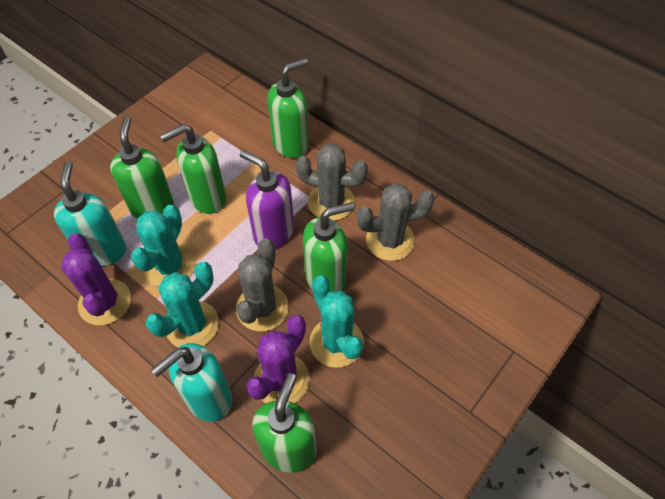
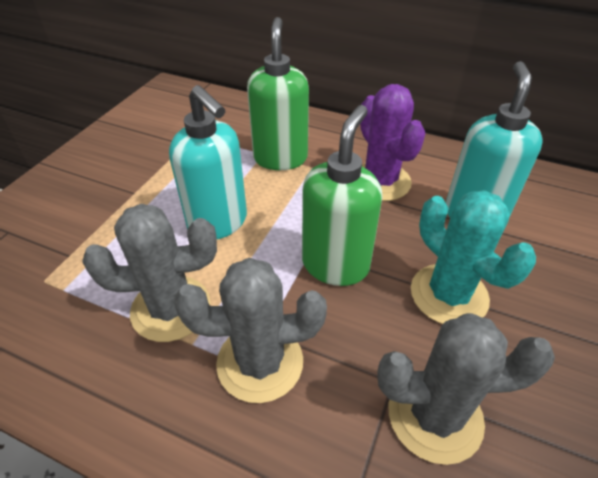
green soap dispenser: 5 -> 2
purple cactus: 2 -> 1
purple soap dispenser: 1 -> 0
turquoise cactus: 3 -> 1

